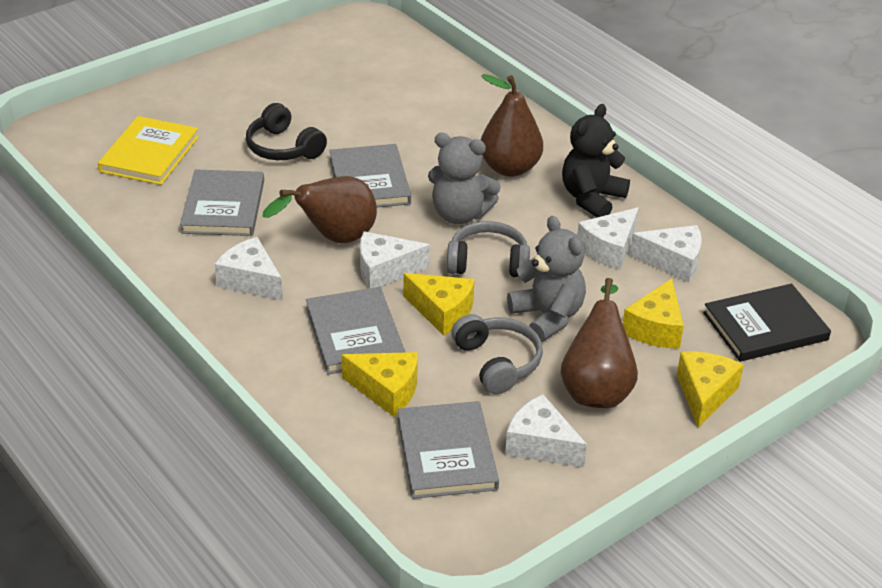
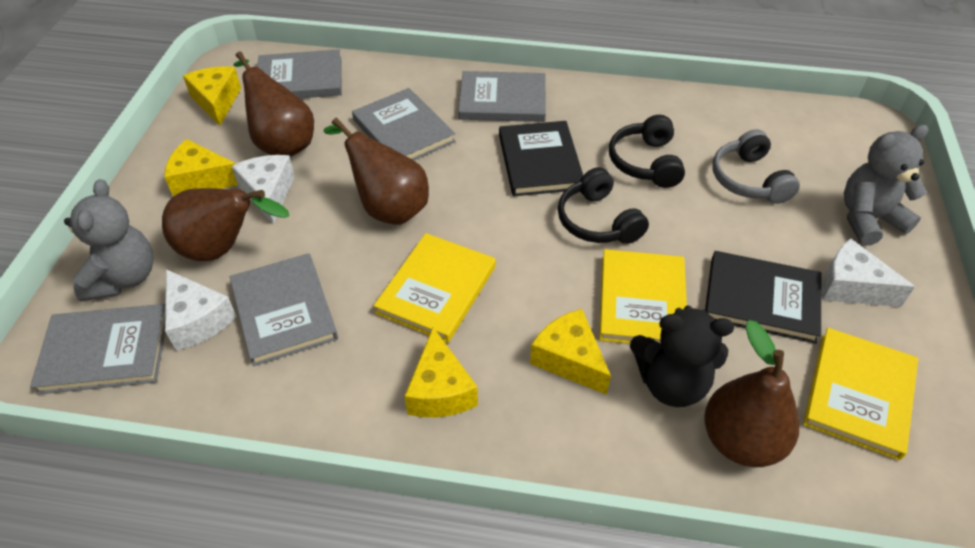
black book: 1 -> 2
black headphones: 1 -> 2
brown pear: 3 -> 4
grey book: 4 -> 5
grey headphones: 2 -> 1
white cheese: 5 -> 3
yellow book: 1 -> 3

